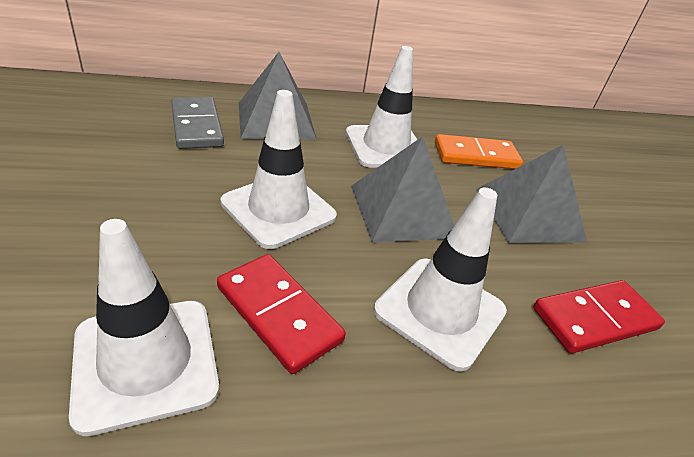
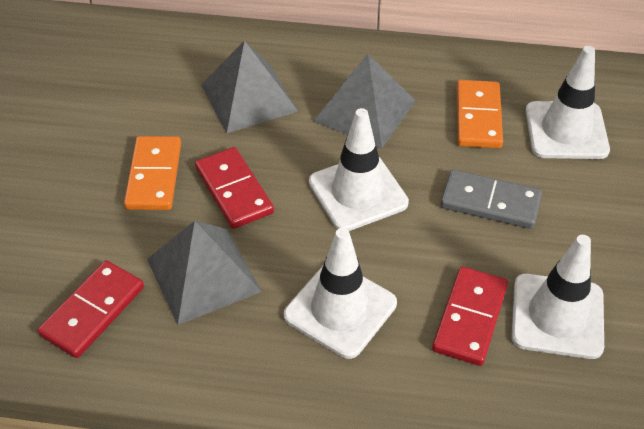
orange domino: 1 -> 2
red domino: 2 -> 3

